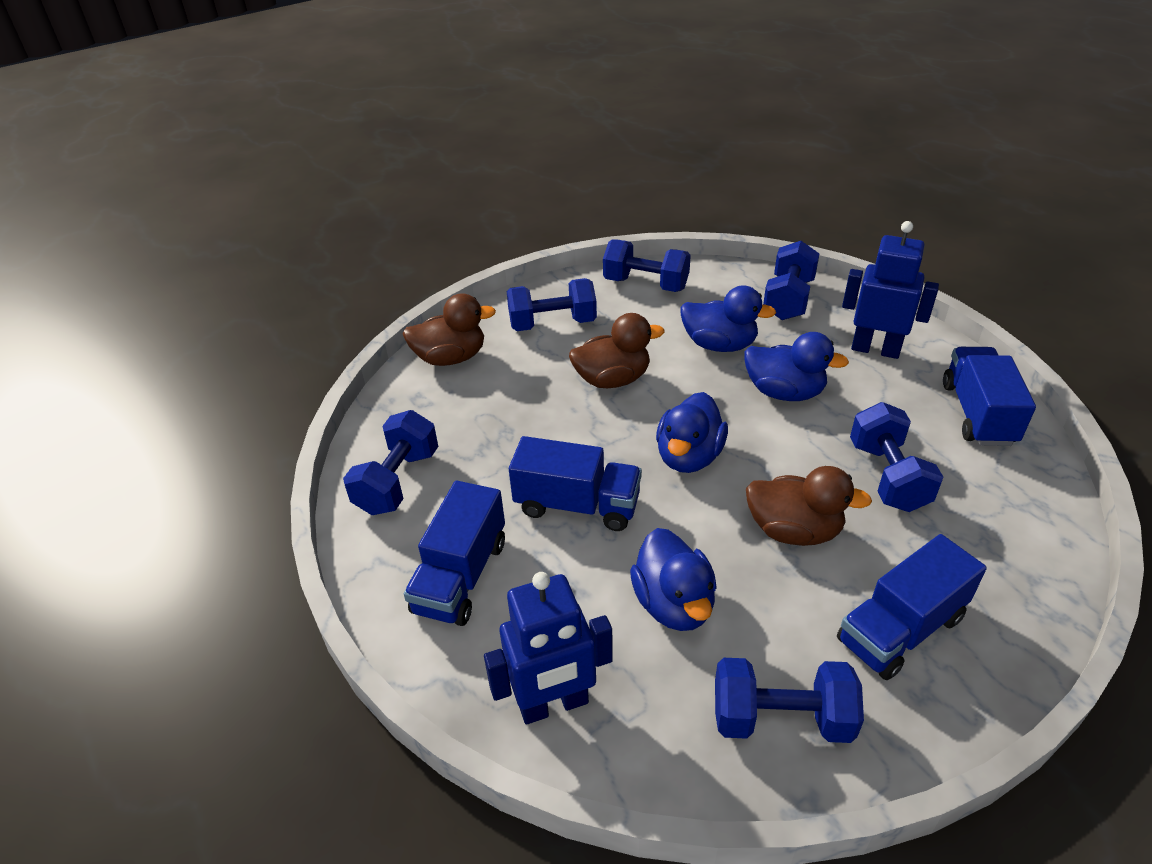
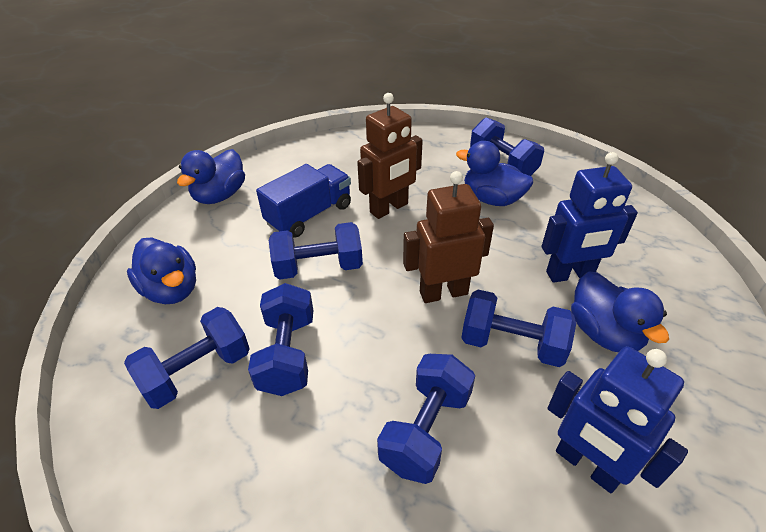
blue truck: 4 -> 1
brown duck: 3 -> 0
brown robot: 0 -> 2

